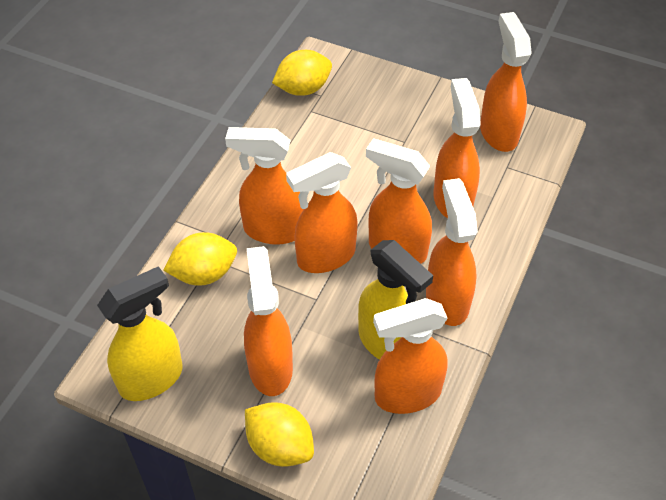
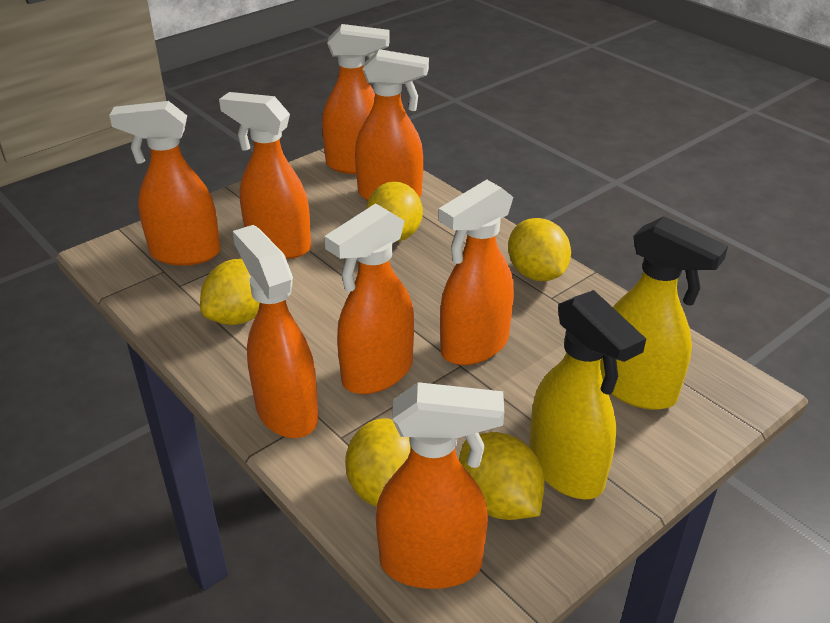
yellow lemon: 3 -> 5

